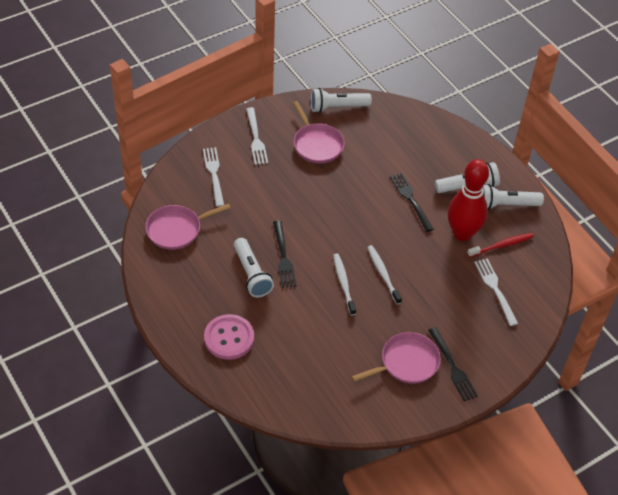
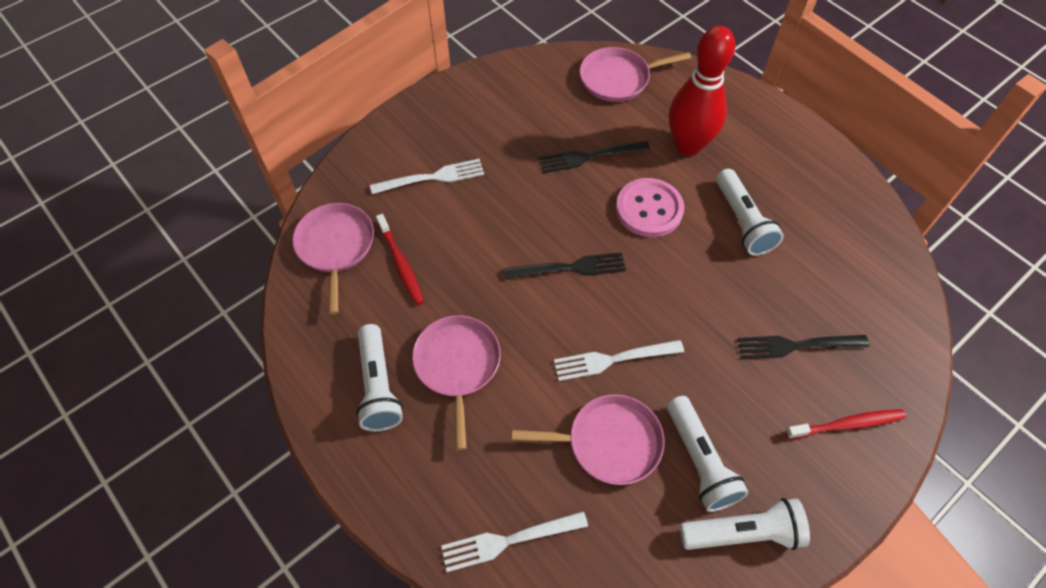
pink pan: 3 -> 4
red toothbrush: 1 -> 2
white toothbrush: 2 -> 0

